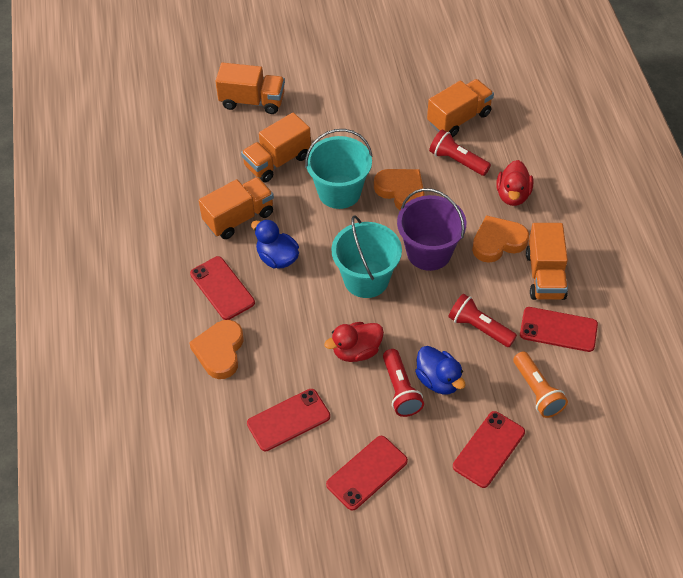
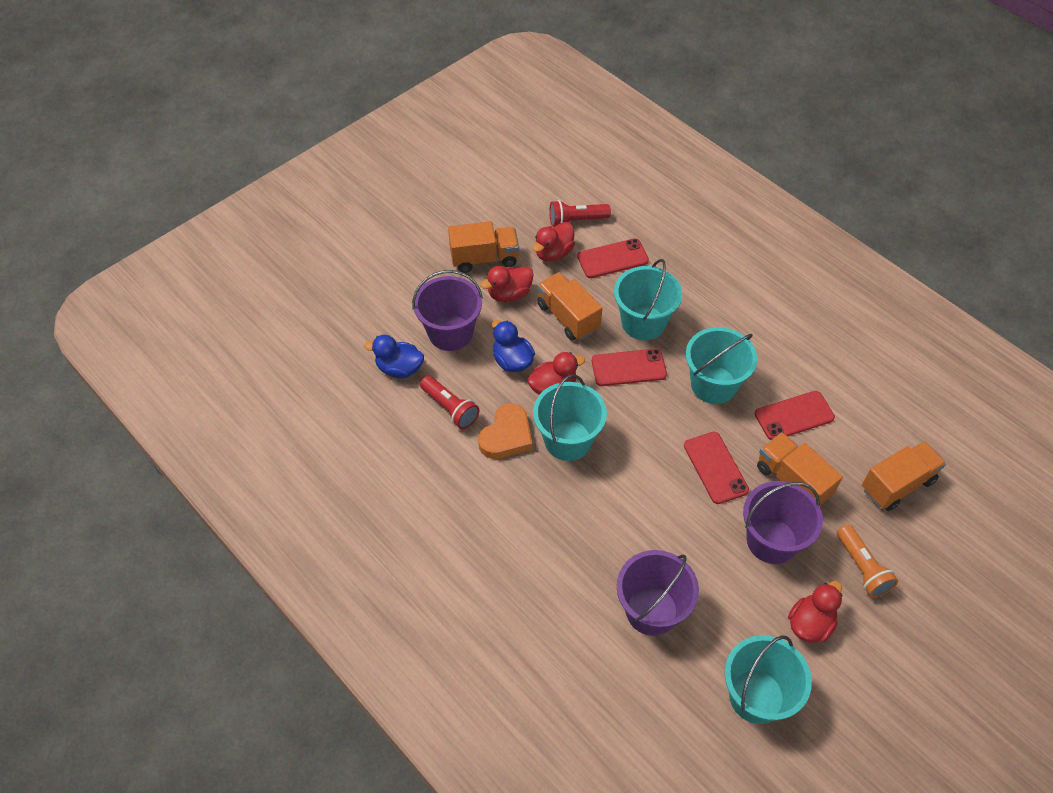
orange heart: 3 -> 1
orange truck: 5 -> 4
purple bucket: 1 -> 3
red duck: 2 -> 4
red flashlight: 3 -> 2
red phone: 5 -> 4
turquoise bucket: 2 -> 4

